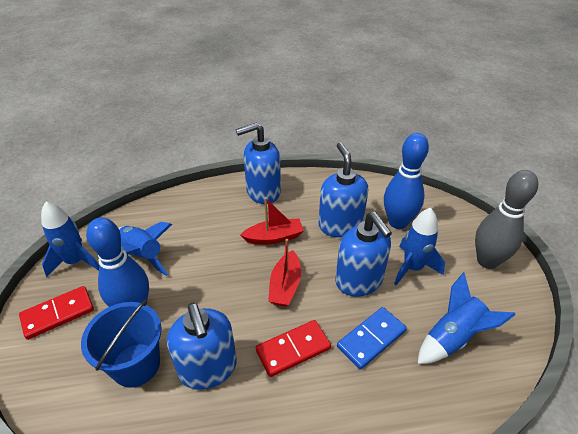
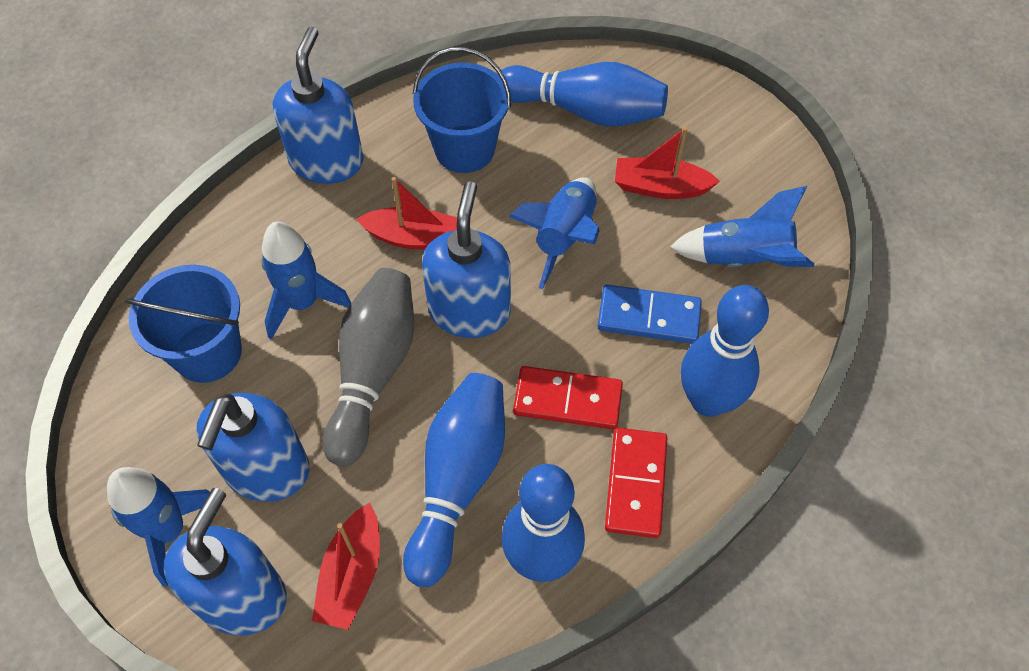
blue bowling pin: 2 -> 4
blue bucket: 1 -> 2
red boat: 2 -> 3

